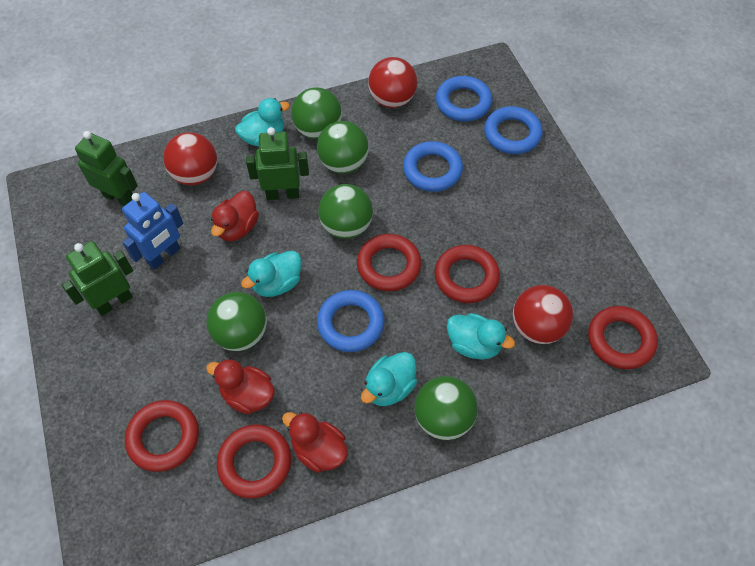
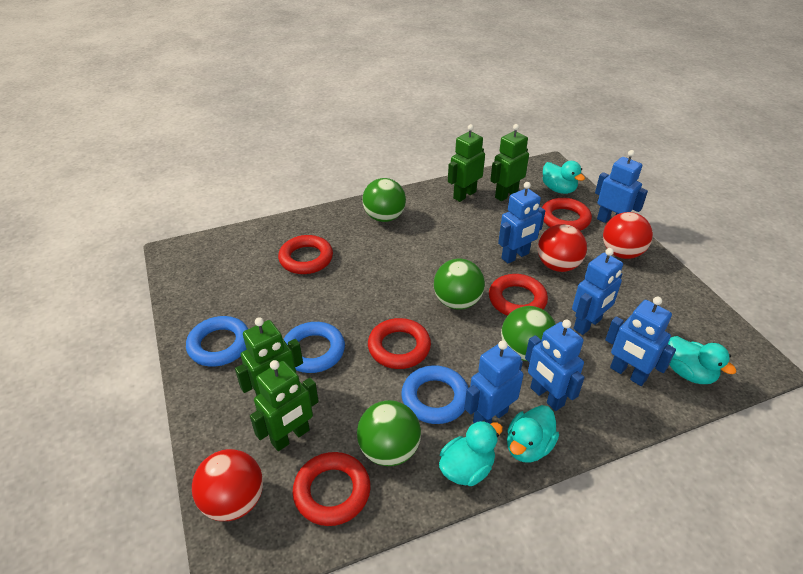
blue ring: 4 -> 3
blue robot: 1 -> 6
green ball: 5 -> 4
green robot: 3 -> 4
red duck: 3 -> 0

